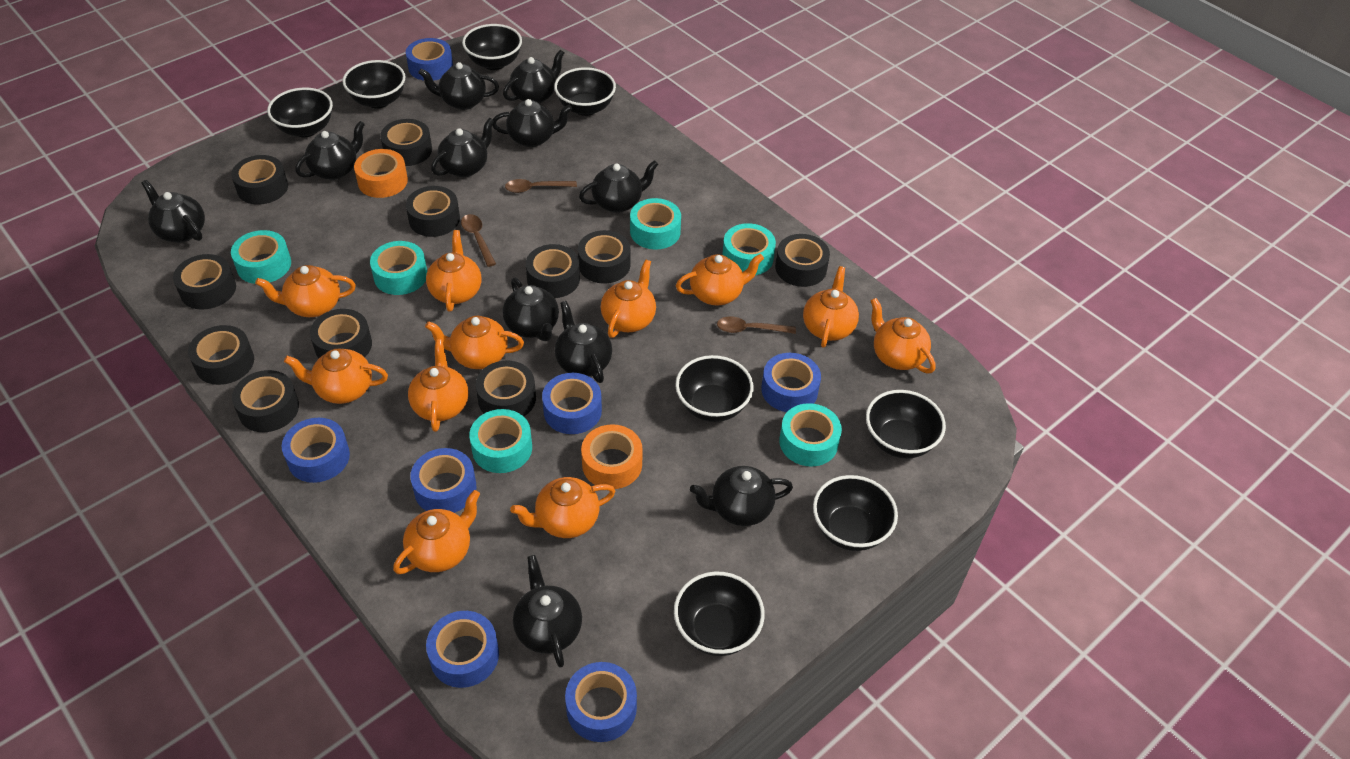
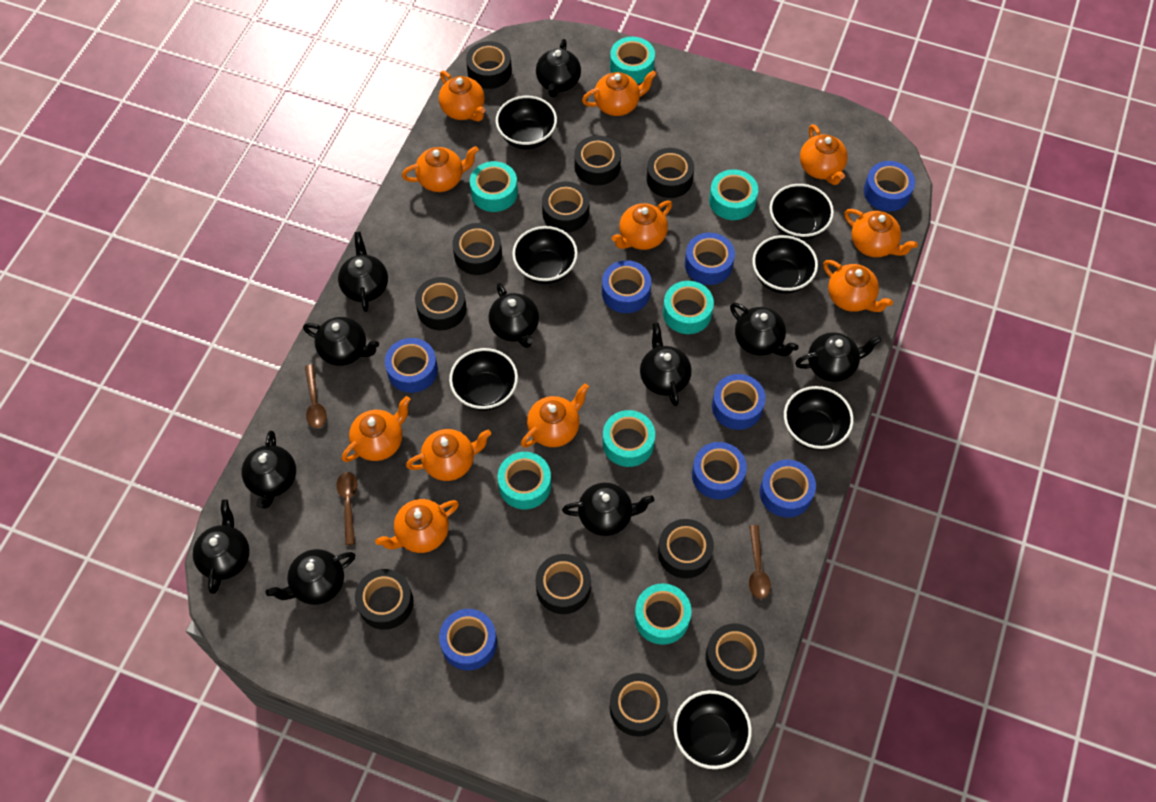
black bowl: 8 -> 7
blue tape: 7 -> 8
orange tape: 2 -> 0
turquoise tape: 6 -> 7

